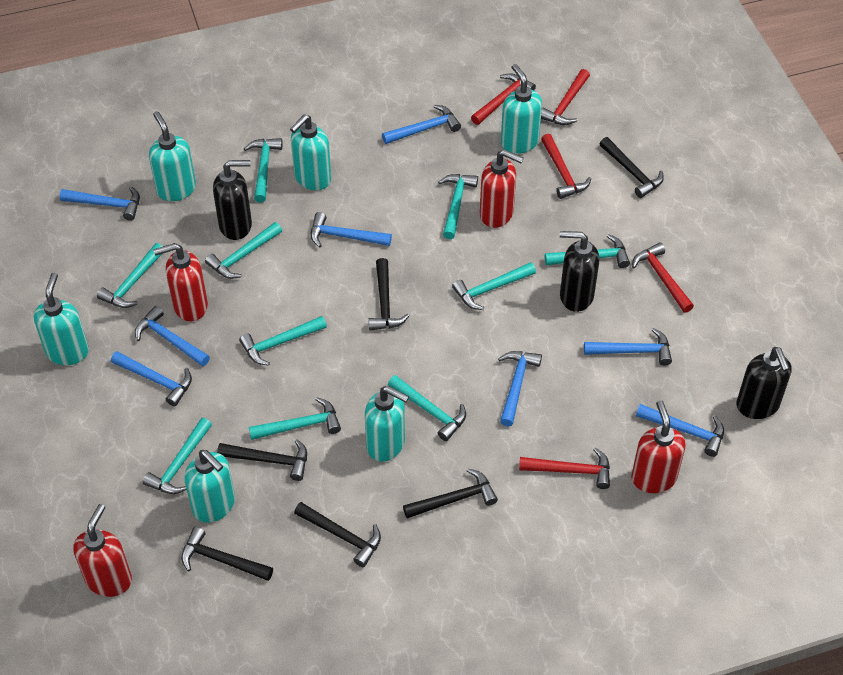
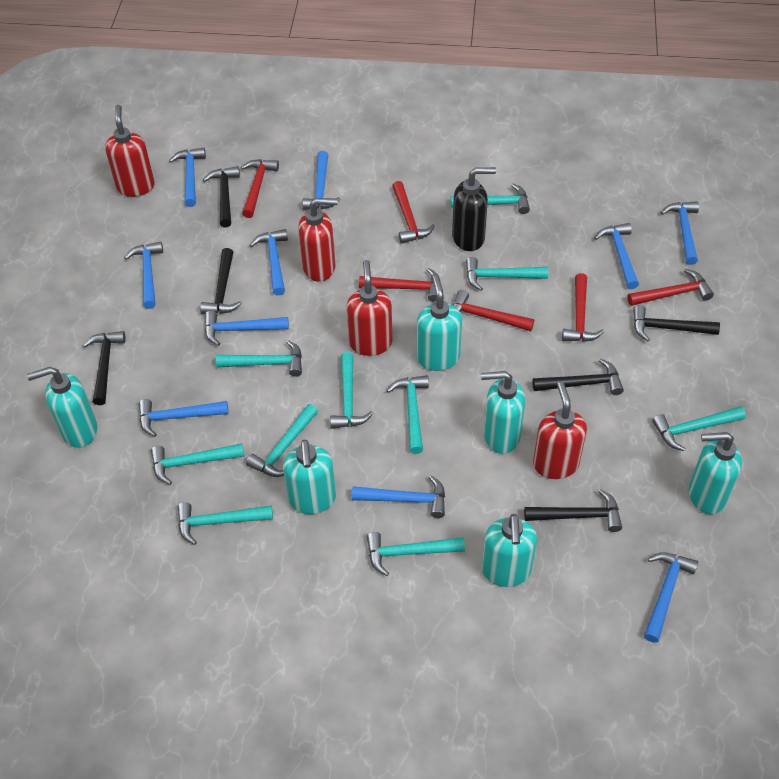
black soap dispenser: 3 -> 1
blue hammer: 8 -> 10
red hammer: 5 -> 6

